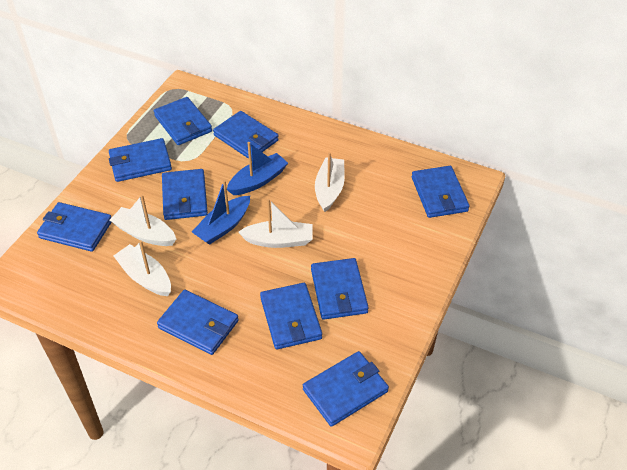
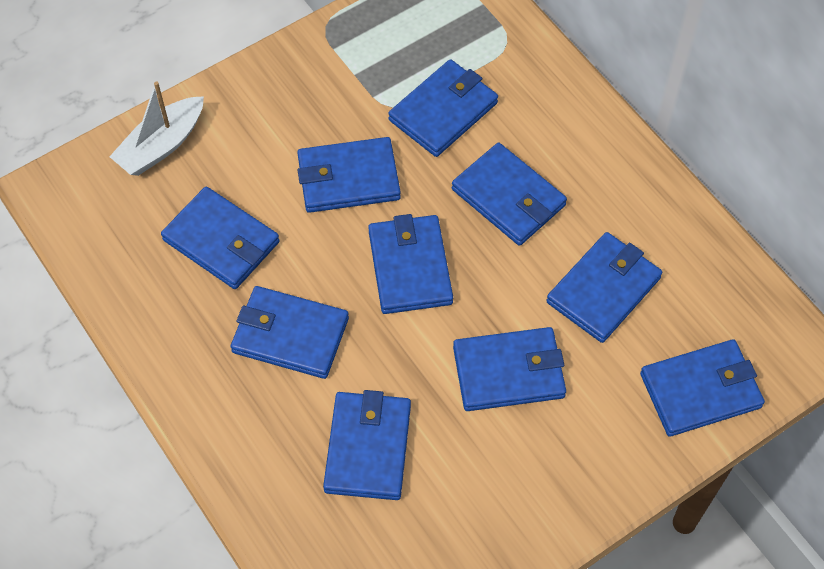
blue boat: 2 -> 0
white boat: 4 -> 1

